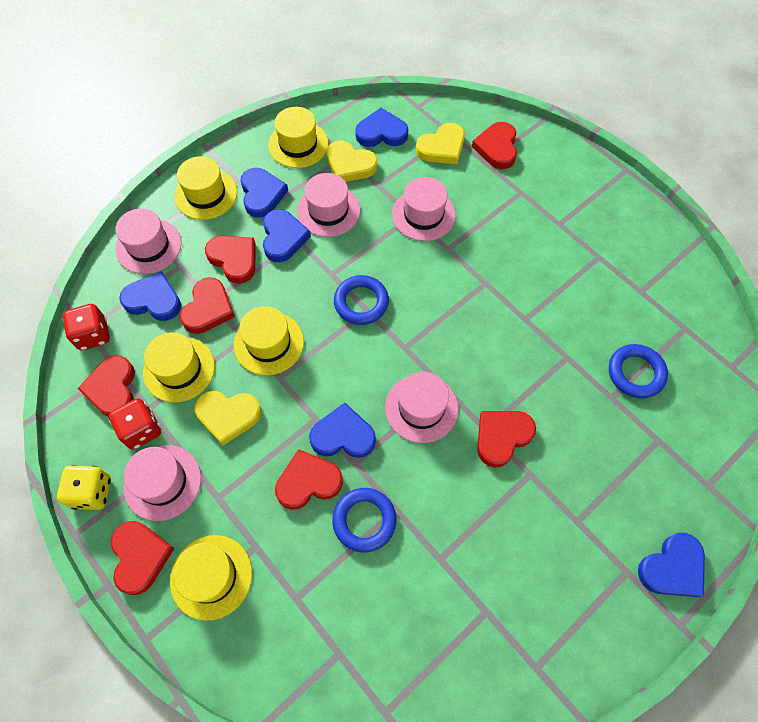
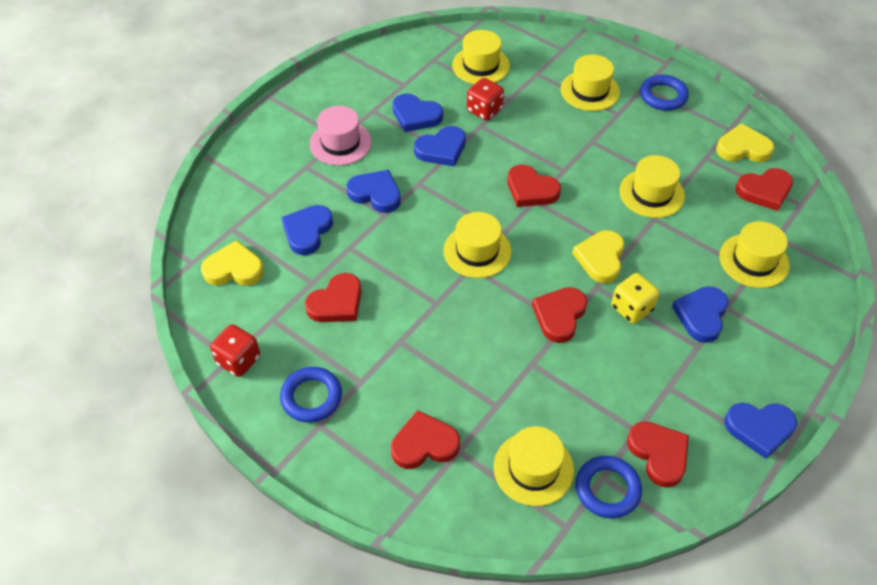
pink hat: 5 -> 1
red heart: 7 -> 6
yellow hat: 5 -> 6

